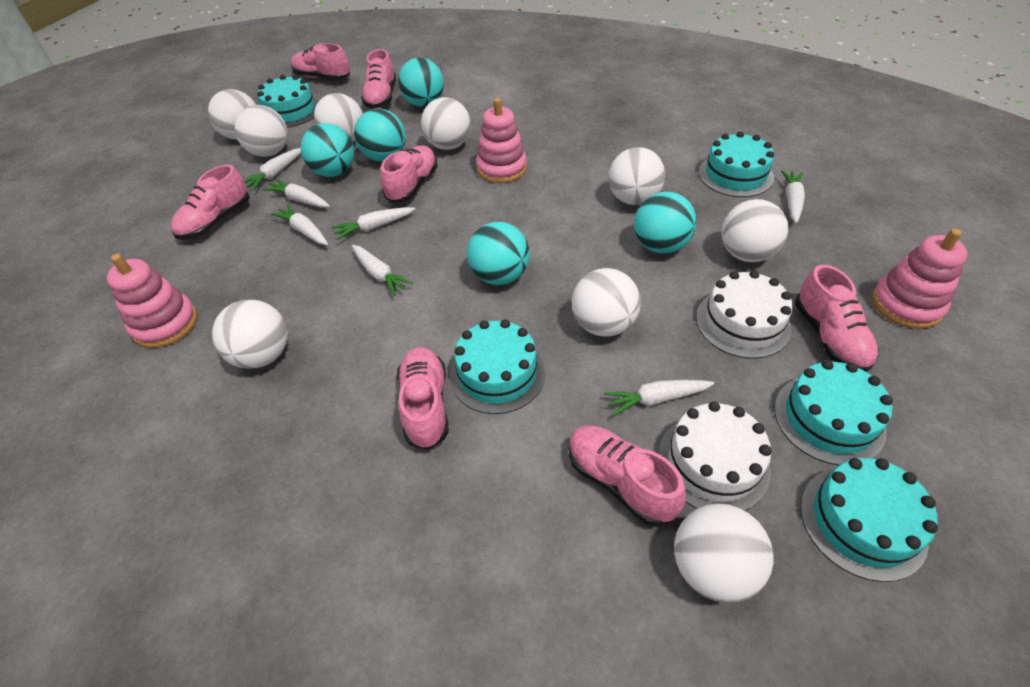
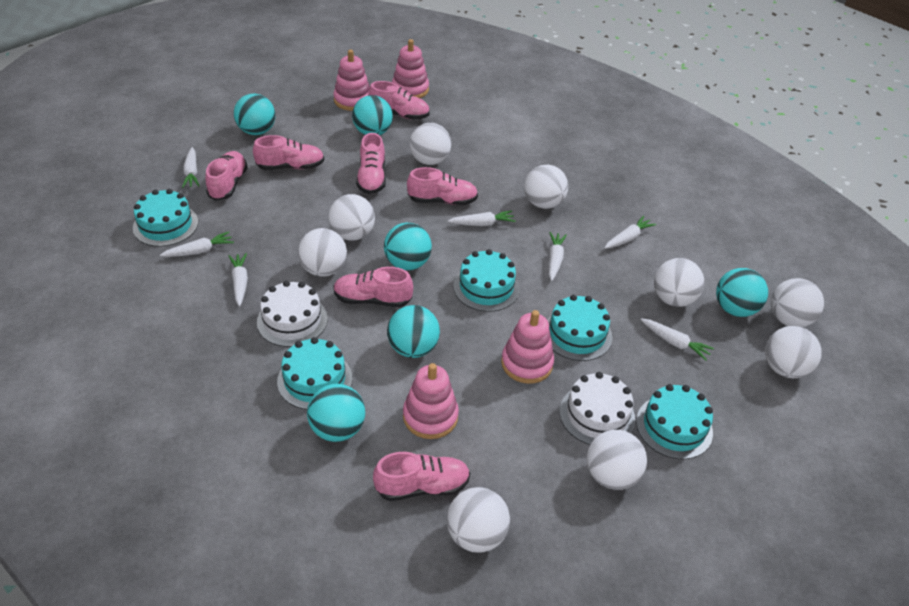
pink stacking toy: 3 -> 4
turquoise ball: 5 -> 6

